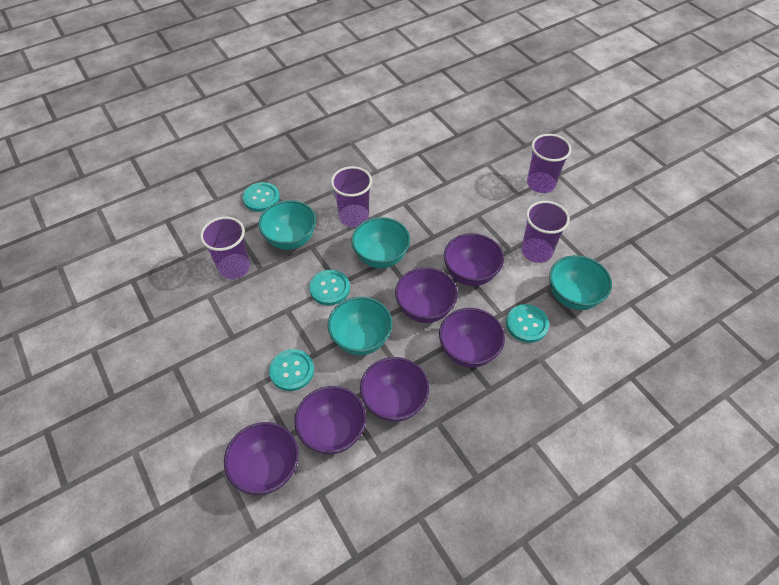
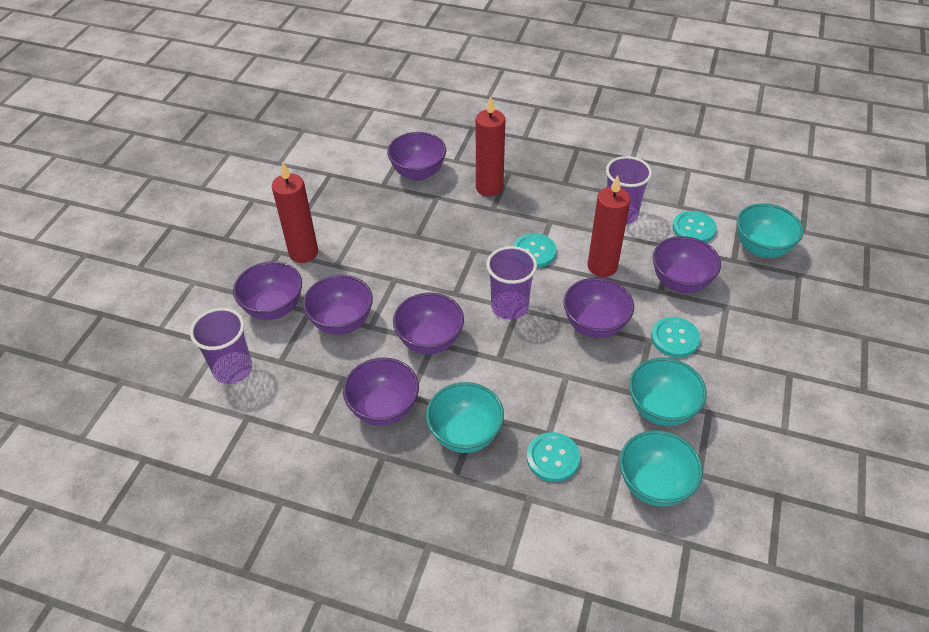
purple bowl: 6 -> 7
purple cup: 4 -> 3
red candle: 0 -> 3

